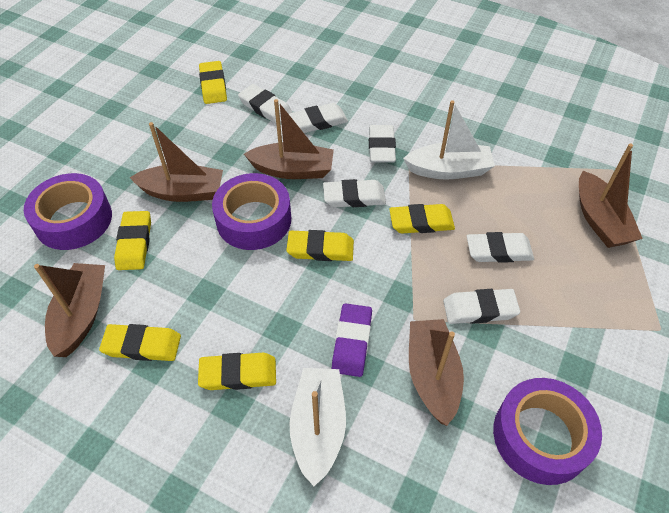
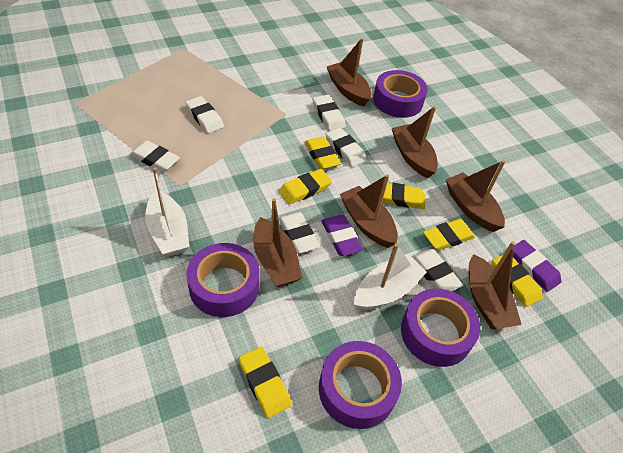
brown boat: 5 -> 6
purple eraser: 1 -> 2
purple tape: 3 -> 4

